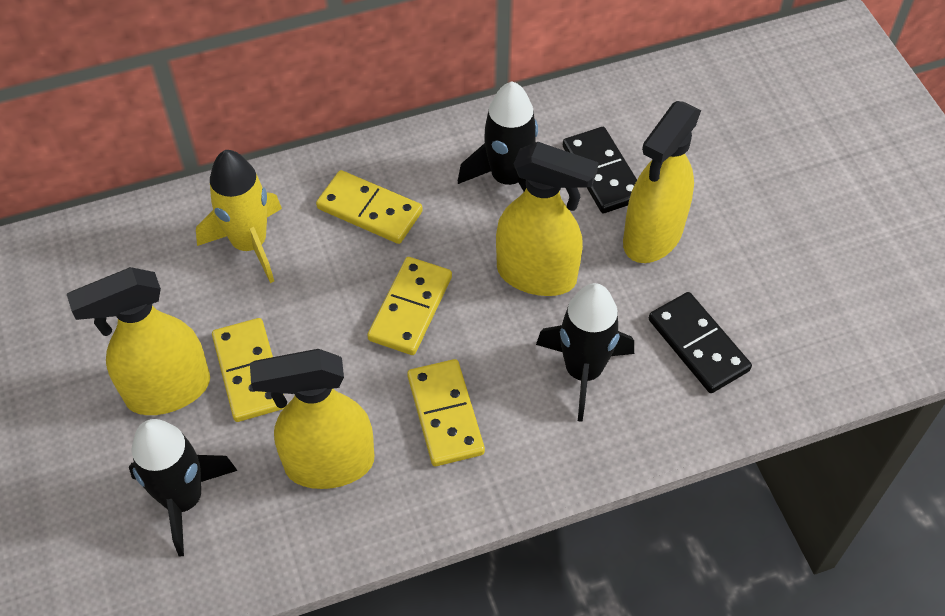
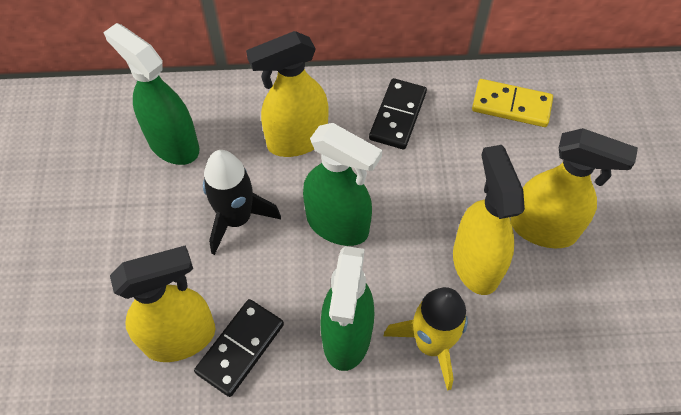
black rocket: 3 -> 1
green spray bottle: 0 -> 3
yellow domino: 4 -> 1

